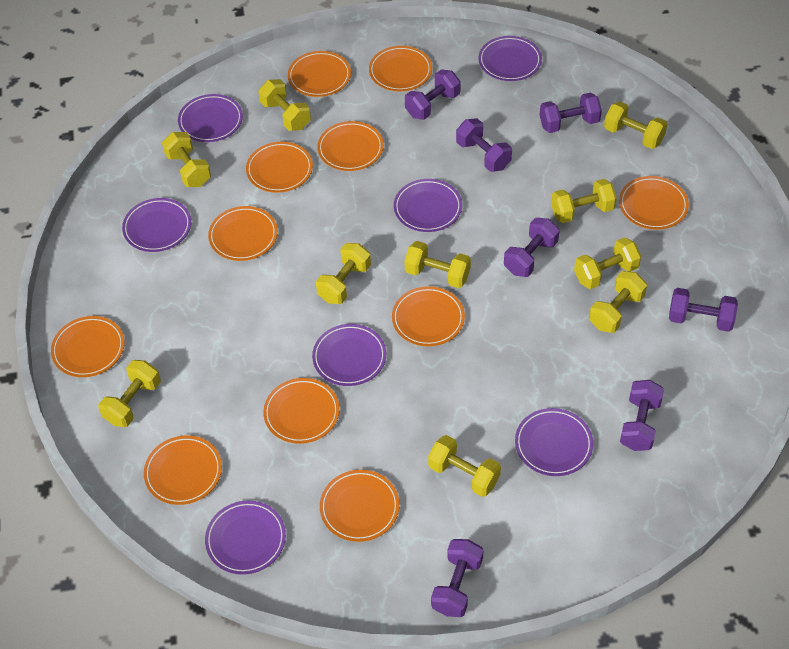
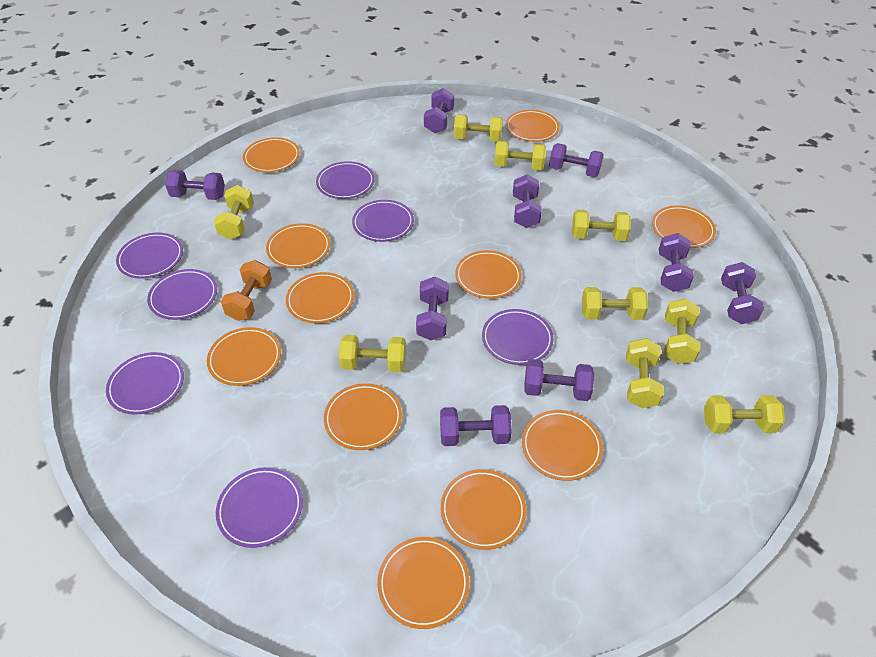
orange dumbbell: 0 -> 1
purple dumbbell: 7 -> 9
yellow dumbbell: 10 -> 9

